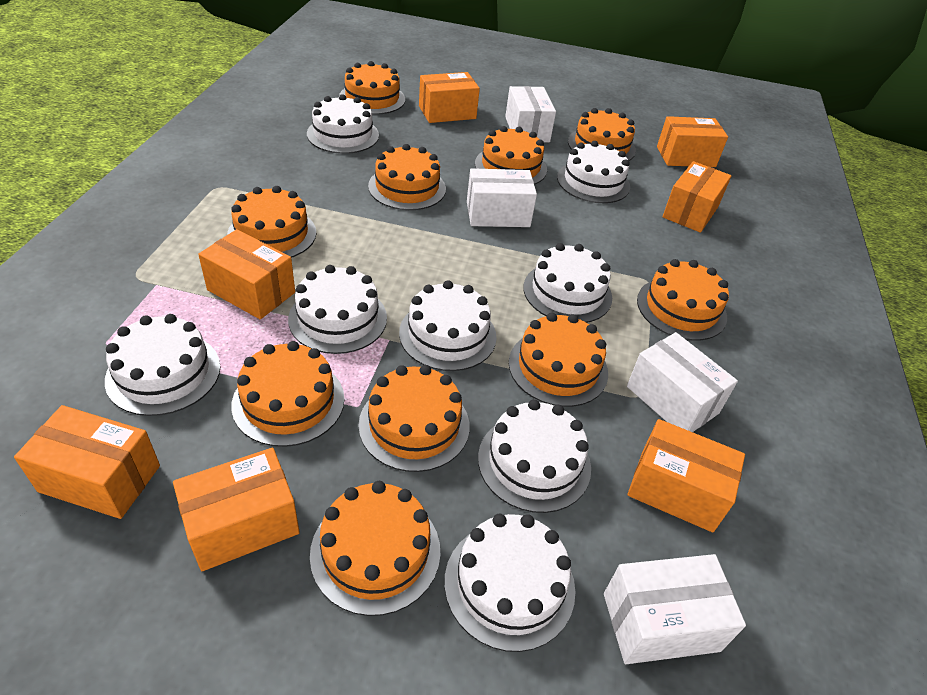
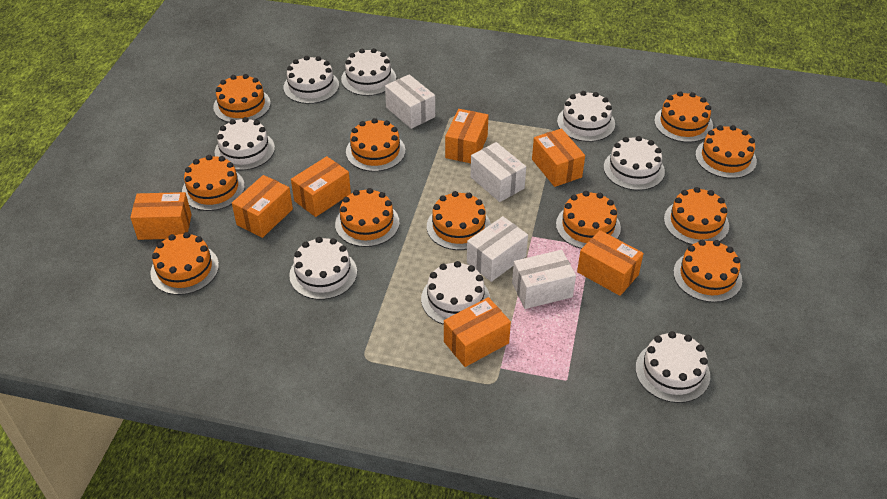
orange cake: 10 -> 11

